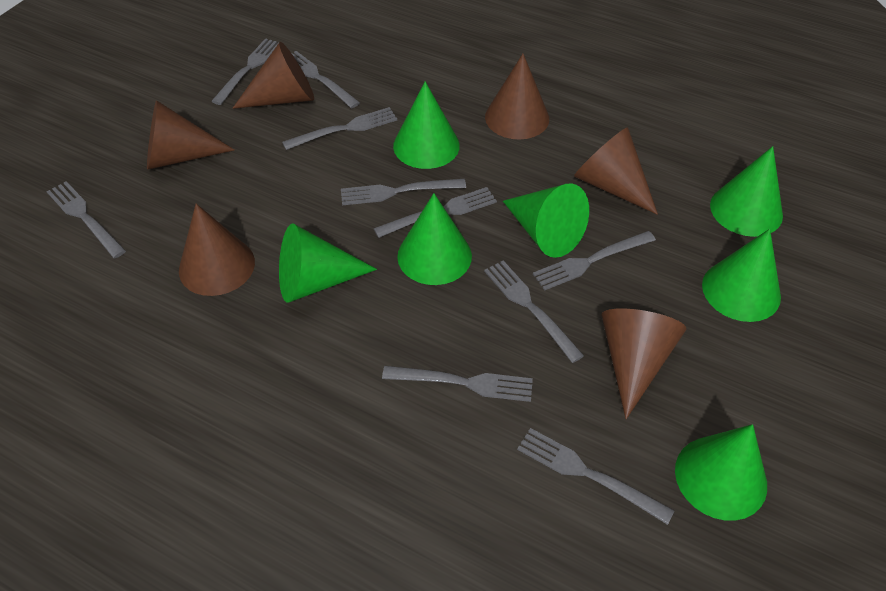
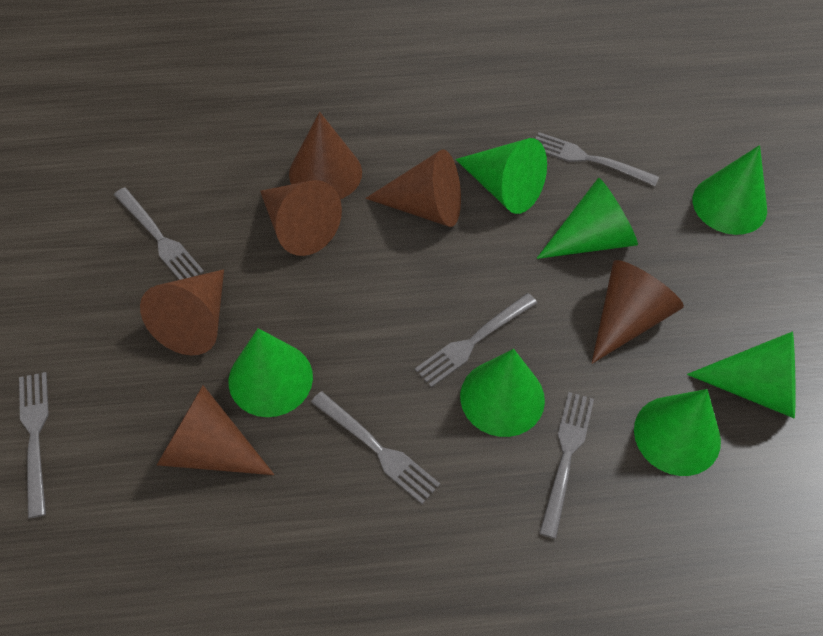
grey fork: 10 -> 6

